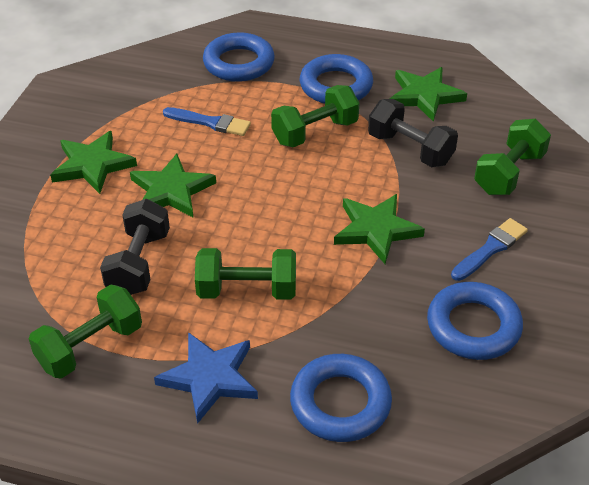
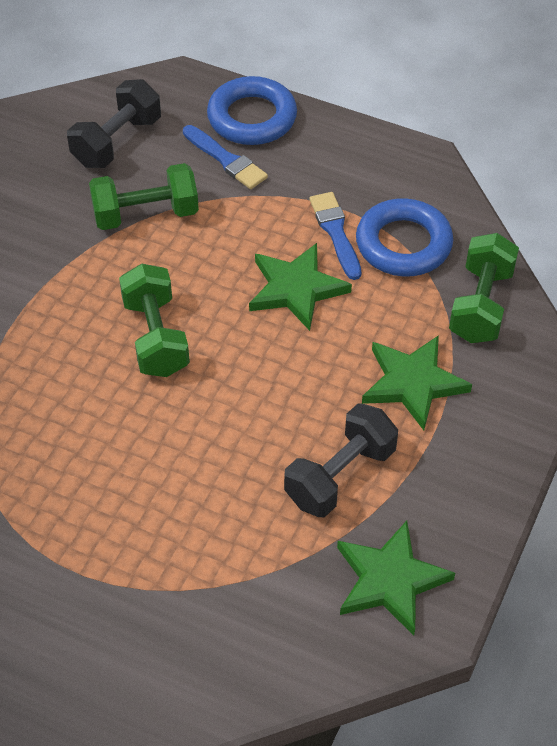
blue ring: 4 -> 2
blue star: 1 -> 0
green dumbbell: 4 -> 3
green star: 4 -> 3

